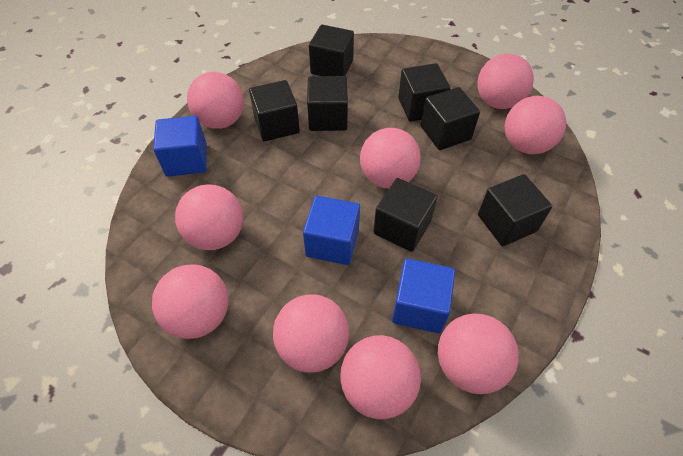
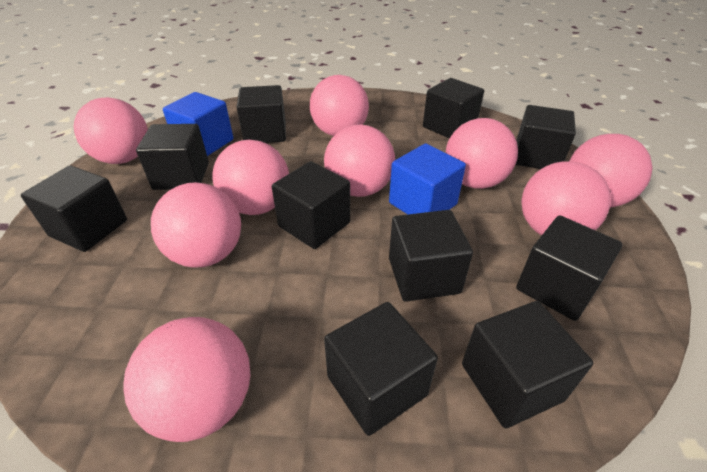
black cube: 7 -> 10
blue cube: 3 -> 2

